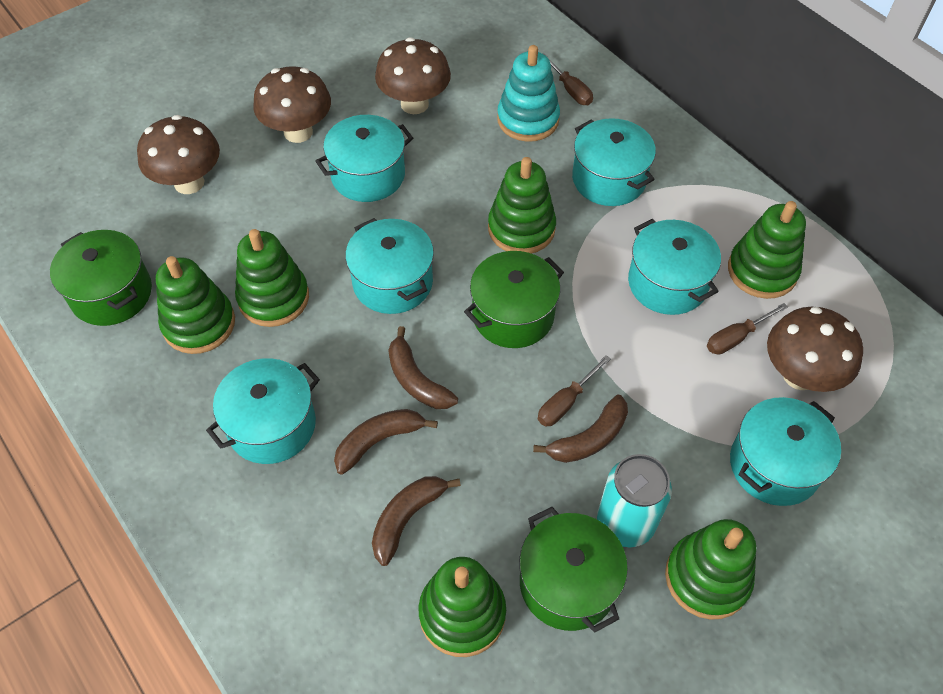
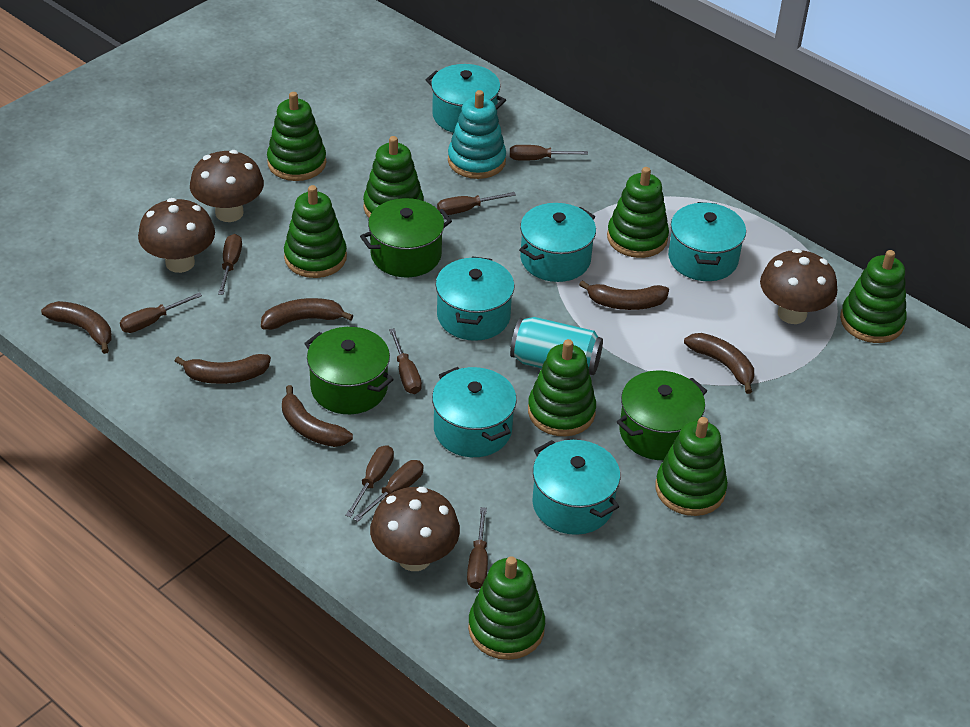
brown banana: 4 -> 6
brown screwdriver: 3 -> 8
green stacking toy: 6 -> 8

